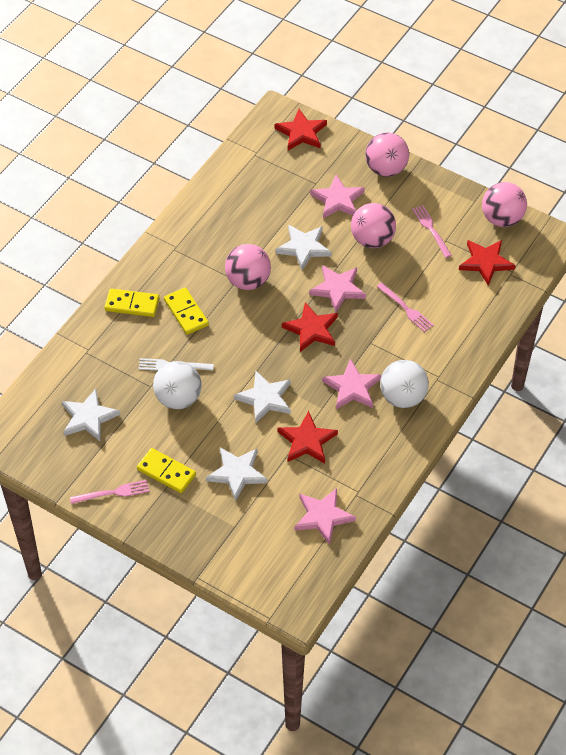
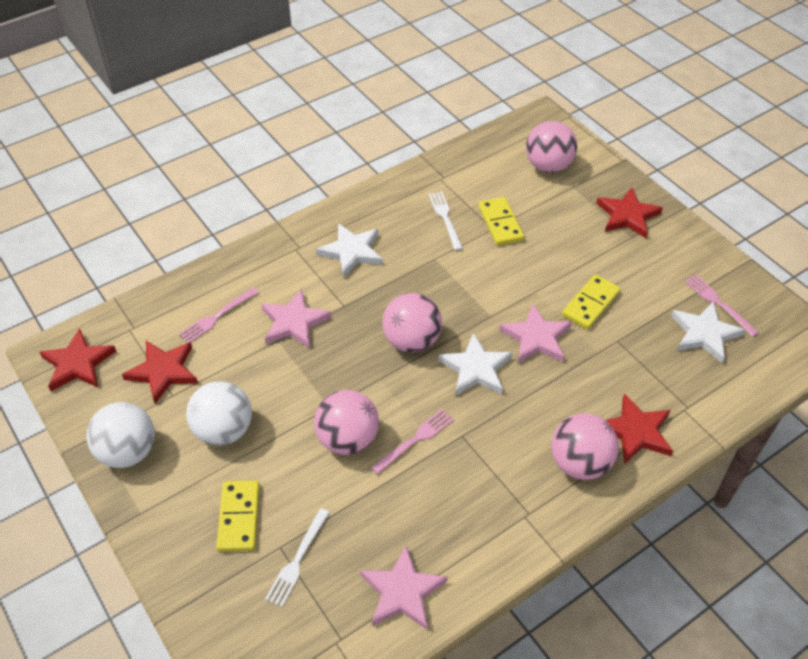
pink star: 4 -> 3
white fork: 1 -> 2
white star: 4 -> 3

